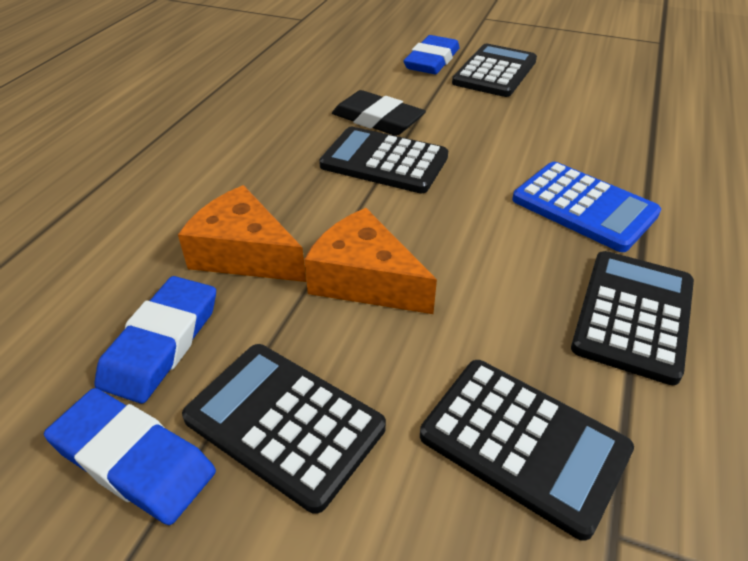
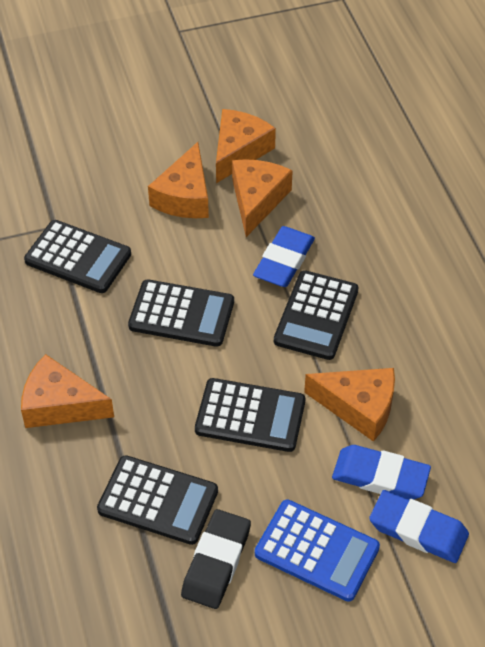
orange cheese: 2 -> 5

